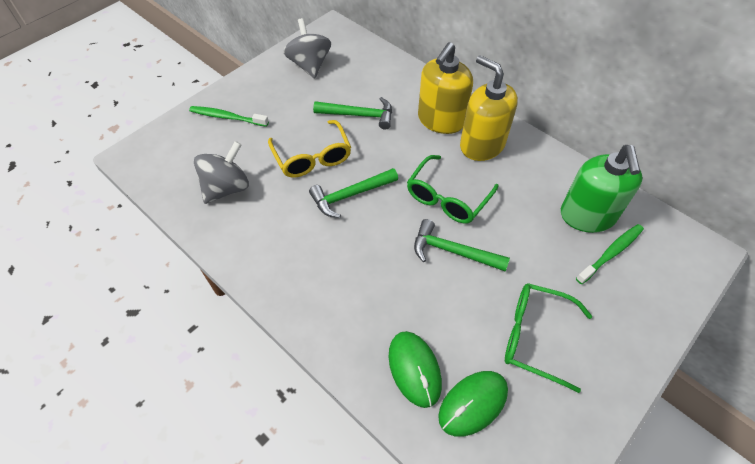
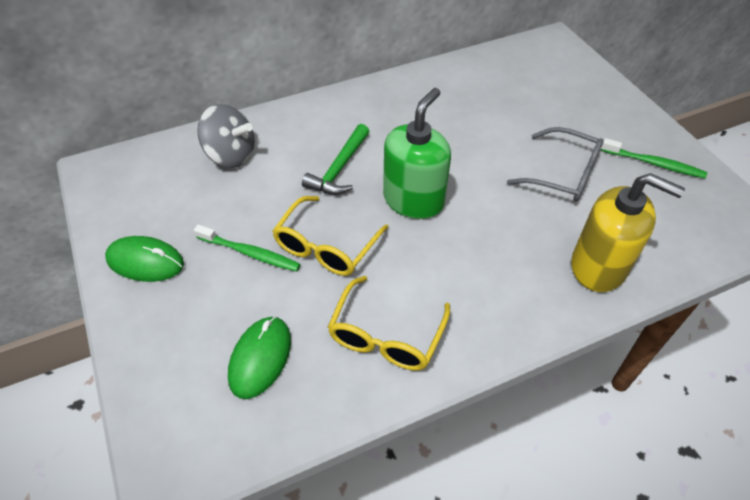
green glasses: 2 -> 0
green hammer: 3 -> 1
grey glasses: 0 -> 1
grey spinning top: 2 -> 1
yellow glasses: 1 -> 2
yellow soap dispenser: 2 -> 1

